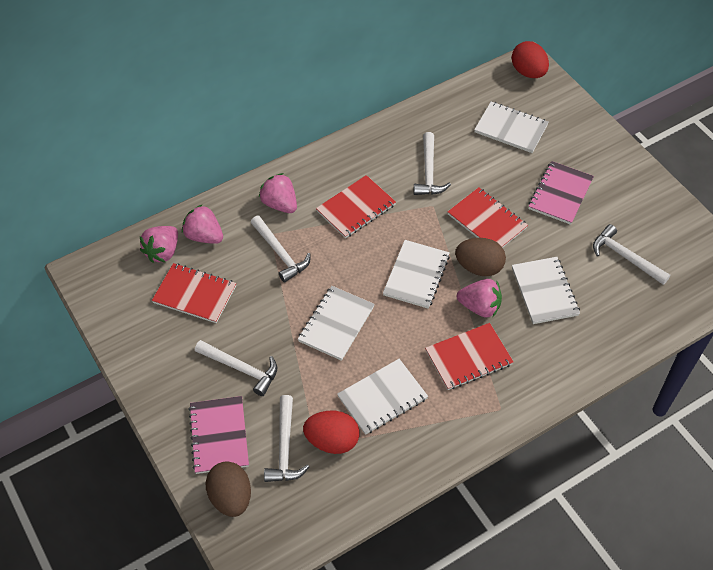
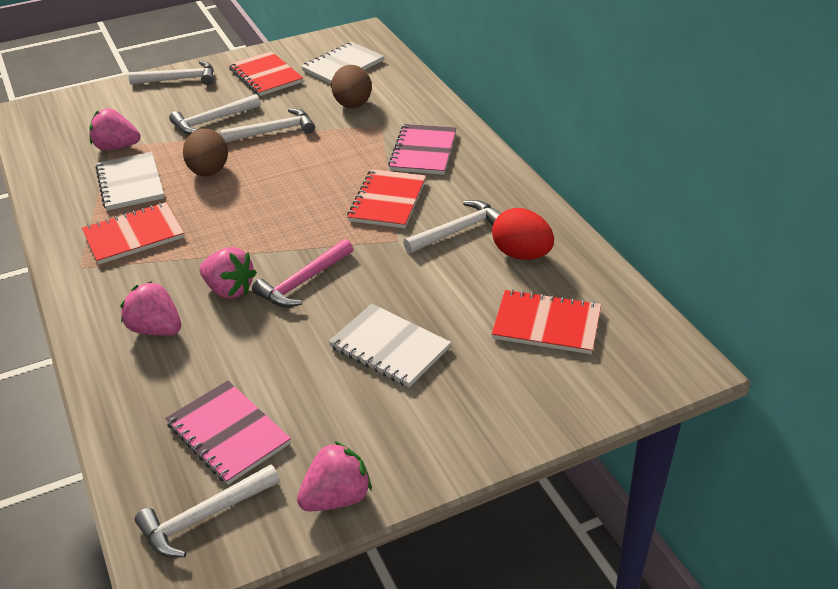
pink hammer: 0 -> 1
red egg: 2 -> 1
white notebook: 5 -> 3

